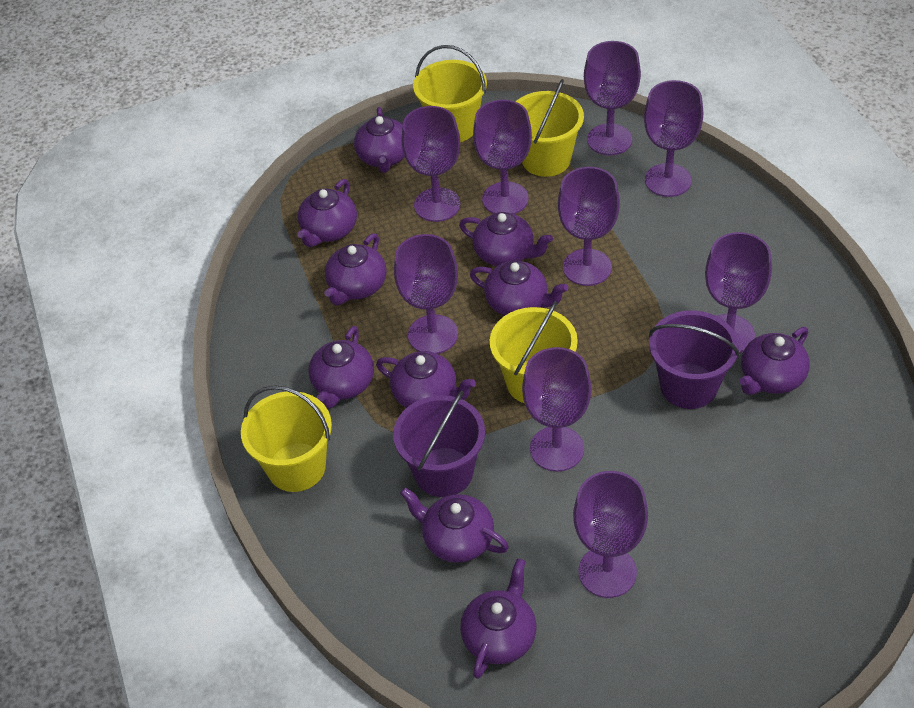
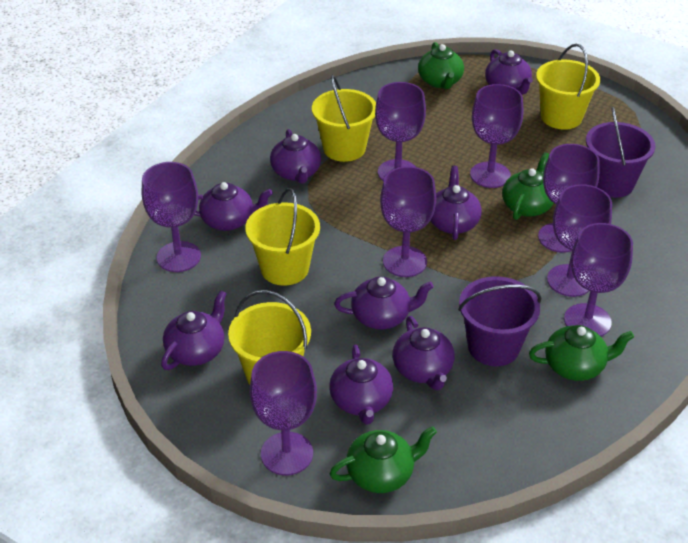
green teapot: 0 -> 4
purple goblet: 9 -> 8
purple teapot: 10 -> 8

